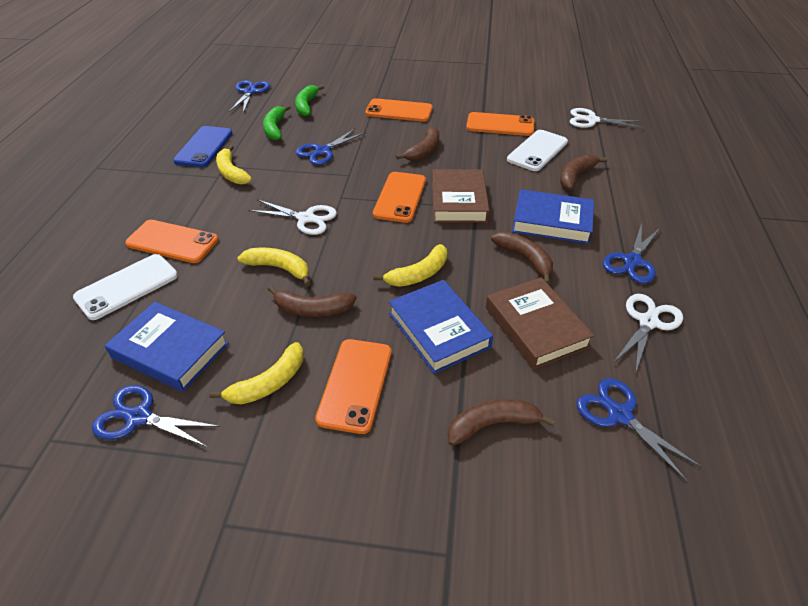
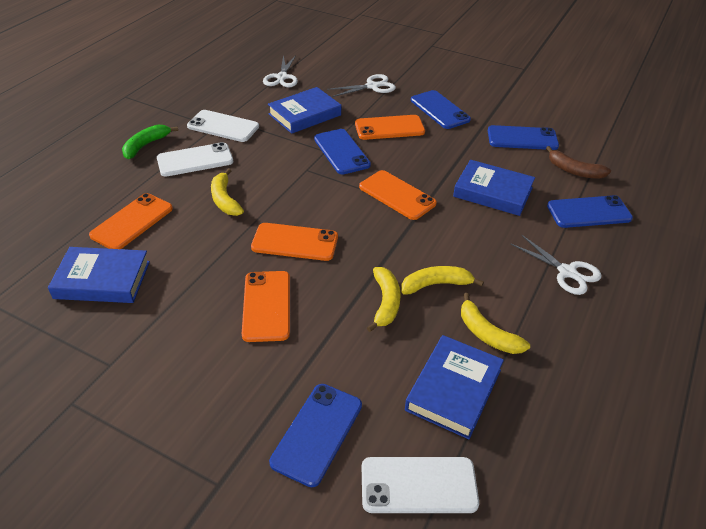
blue book: 3 -> 4
blue phone: 1 -> 5
blue scissors: 5 -> 0
brown banana: 5 -> 1
brown book: 2 -> 0
green banana: 2 -> 1
white phone: 2 -> 3

